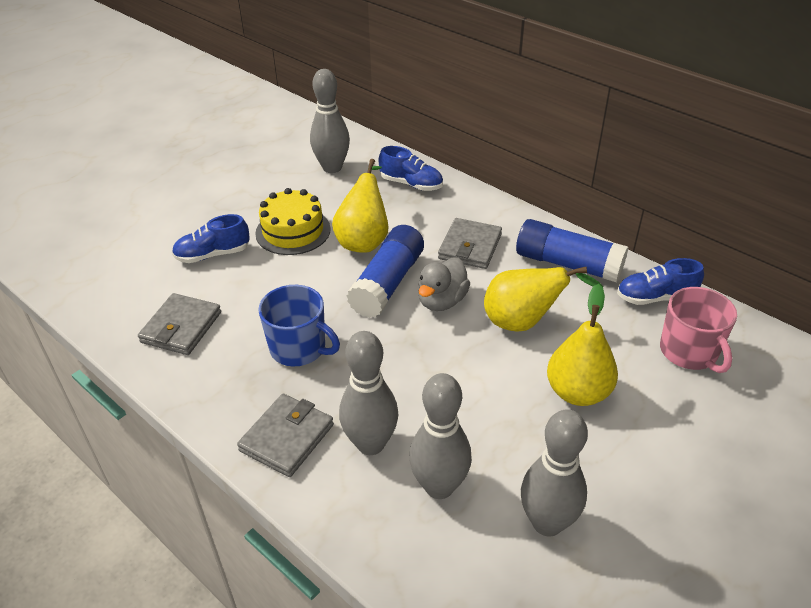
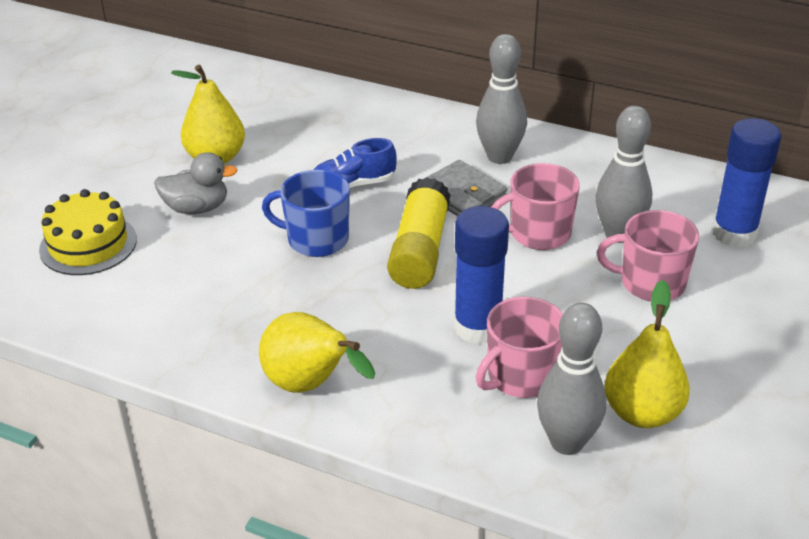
blue shoe: 3 -> 1
grey bowling pin: 4 -> 3
grey wallet: 3 -> 1
pink mug: 1 -> 3
yellow glue stick: 0 -> 1

